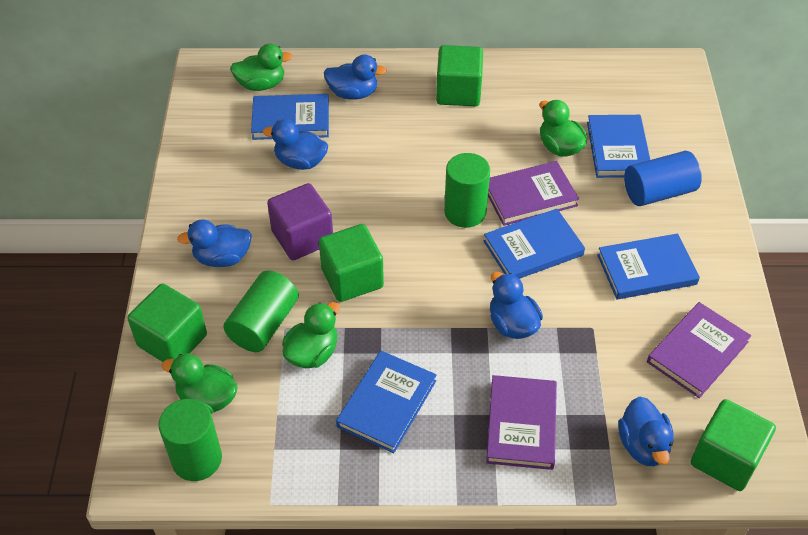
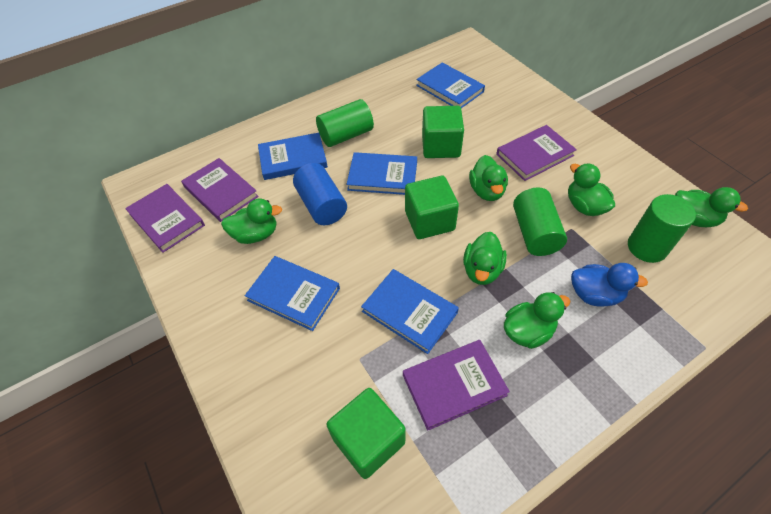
blue duck: 5 -> 1
green cube: 4 -> 3
green duck: 4 -> 6
purple book: 3 -> 4
purple cube: 1 -> 0

